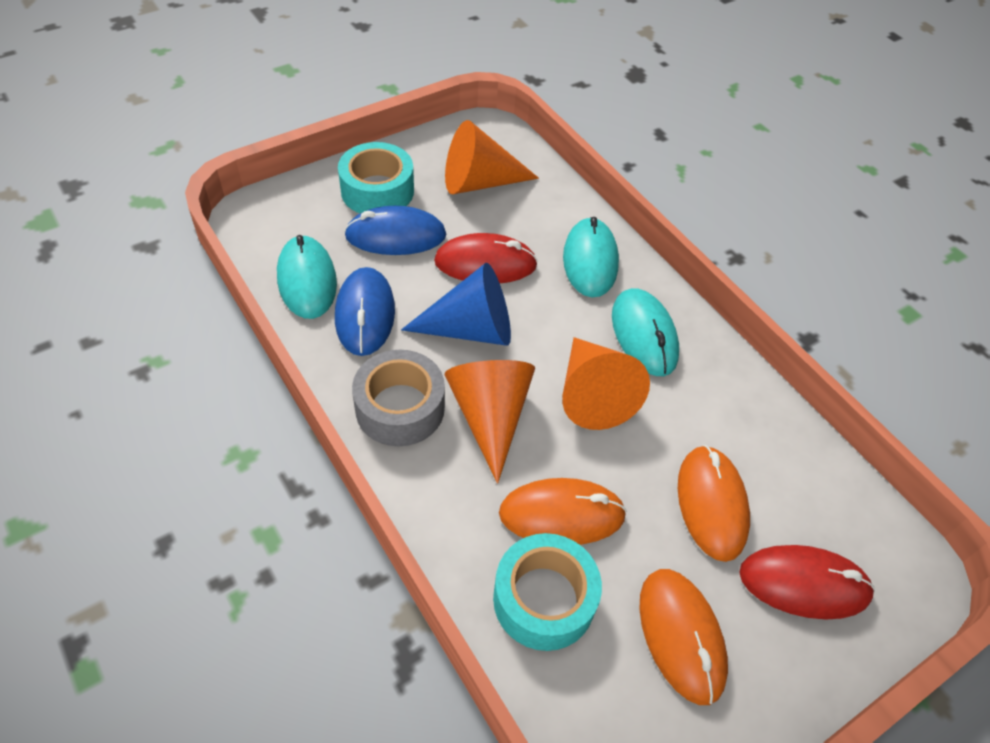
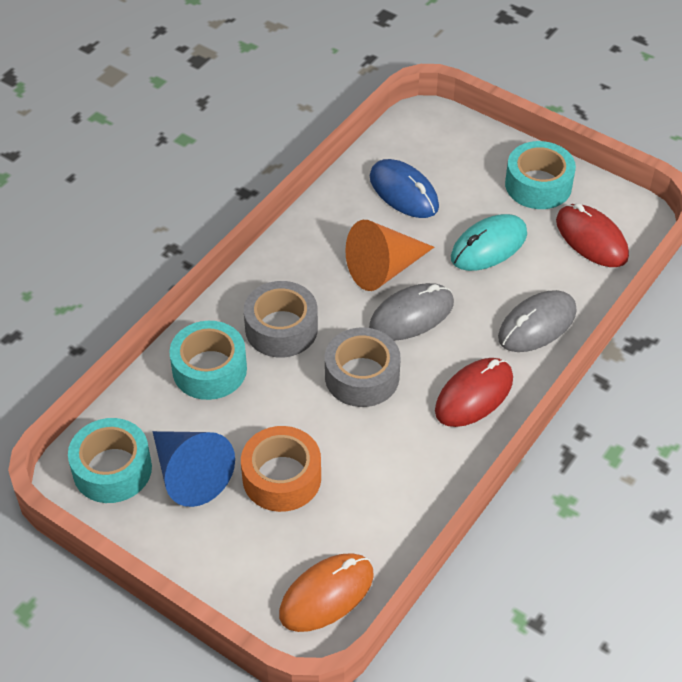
blue mouse: 2 -> 1
grey mouse: 0 -> 2
grey tape: 1 -> 2
orange cone: 3 -> 1
orange mouse: 3 -> 1
orange tape: 0 -> 1
turquoise mouse: 3 -> 1
turquoise tape: 2 -> 3

